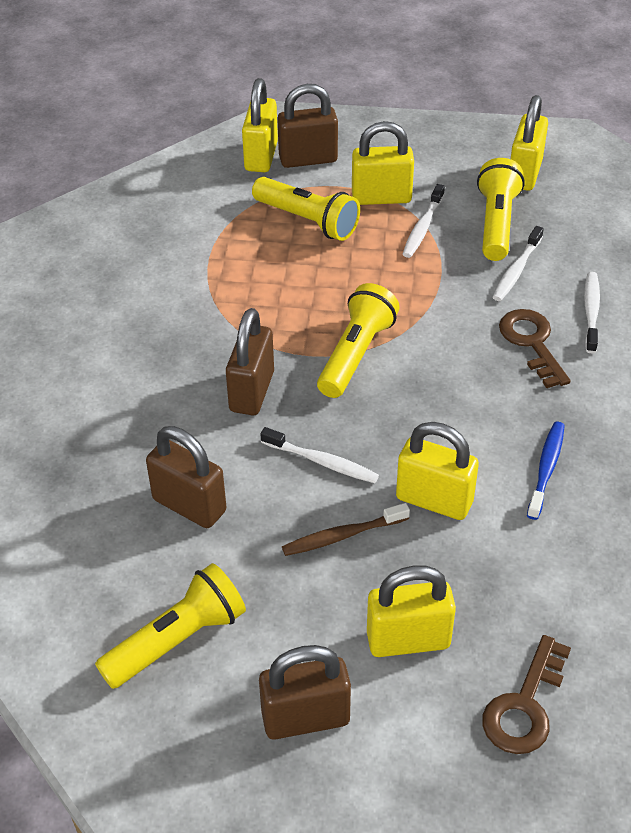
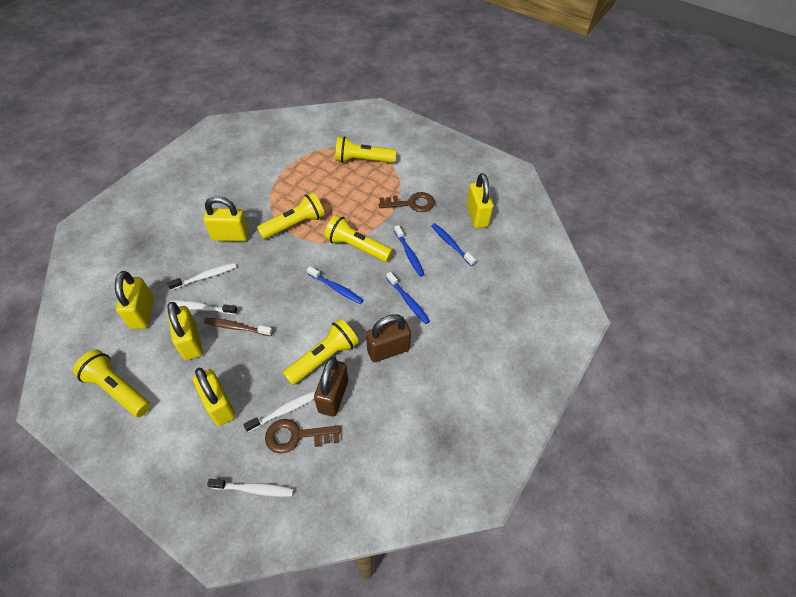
blue toothbrush: 1 -> 4
brown padlock: 4 -> 2
yellow flashlight: 4 -> 5

